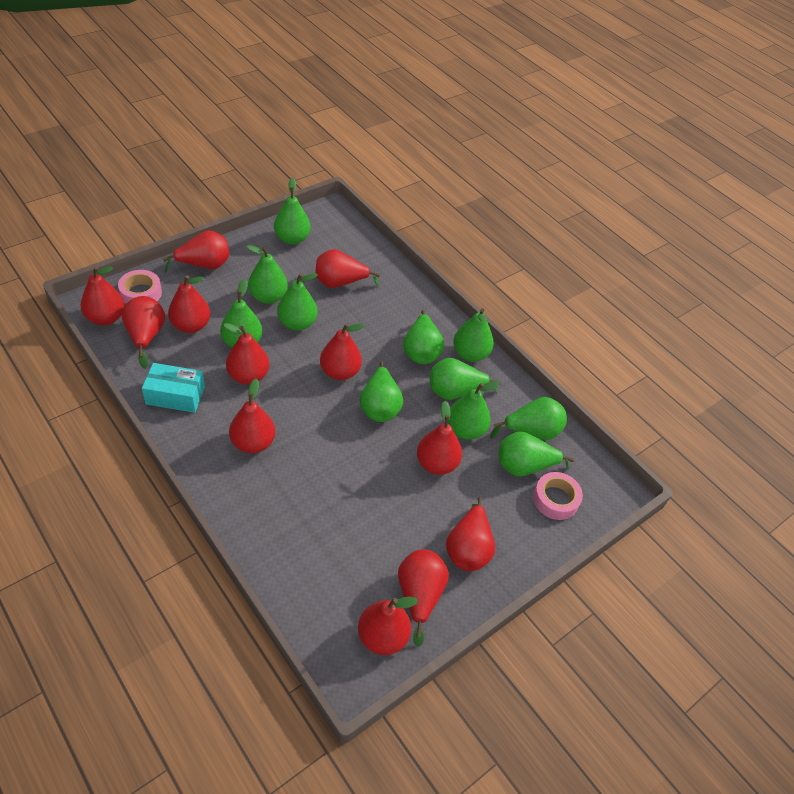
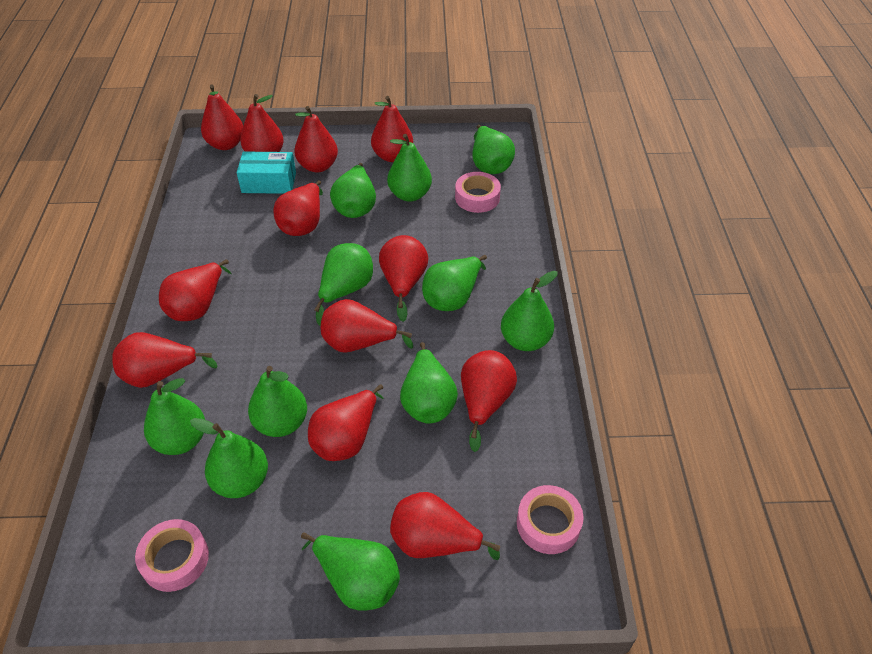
pink tape: 2 -> 3

